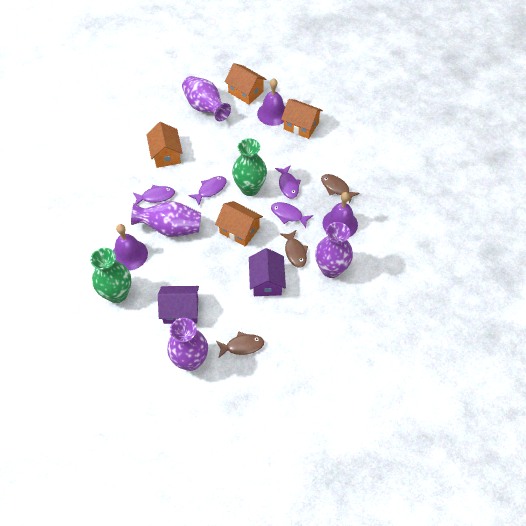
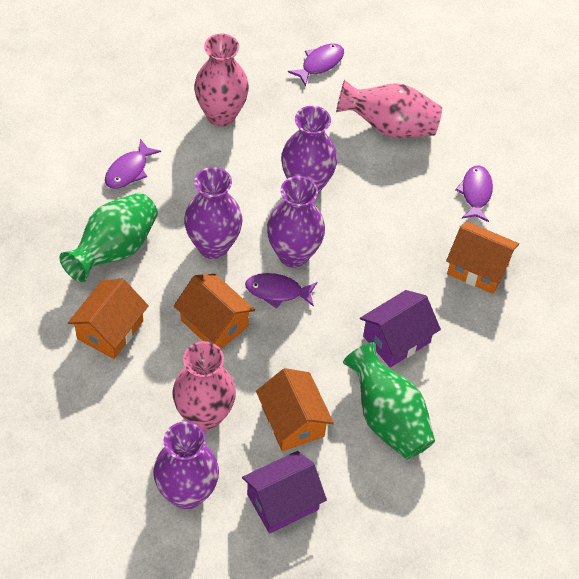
brown fish: 3 -> 0
pink vase: 0 -> 3
purple bell: 3 -> 0

